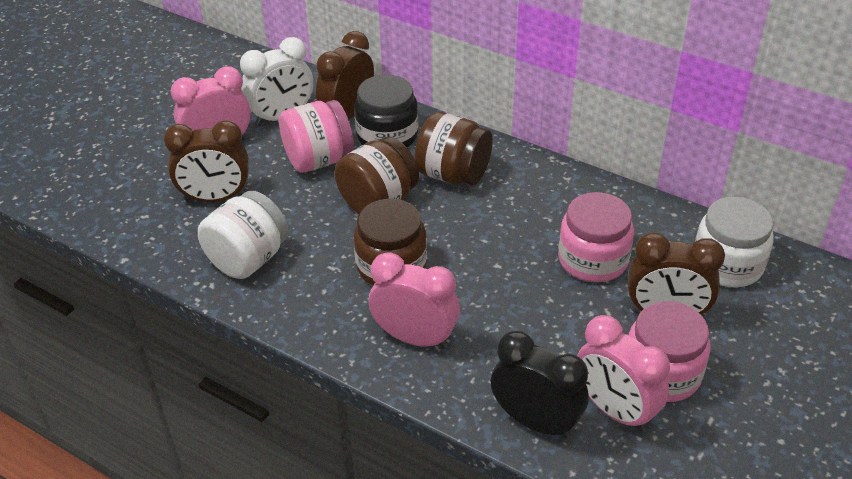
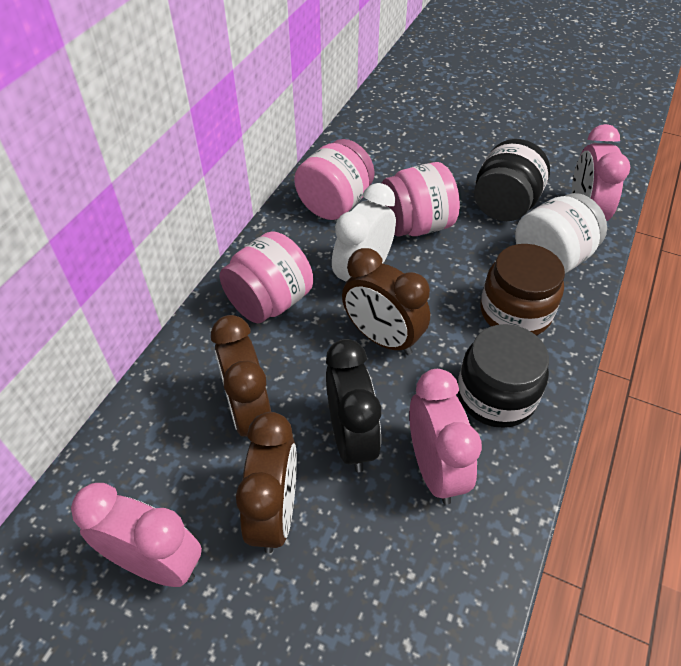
black jar: 1 -> 2
brown jar: 3 -> 1
white jar: 2 -> 1

